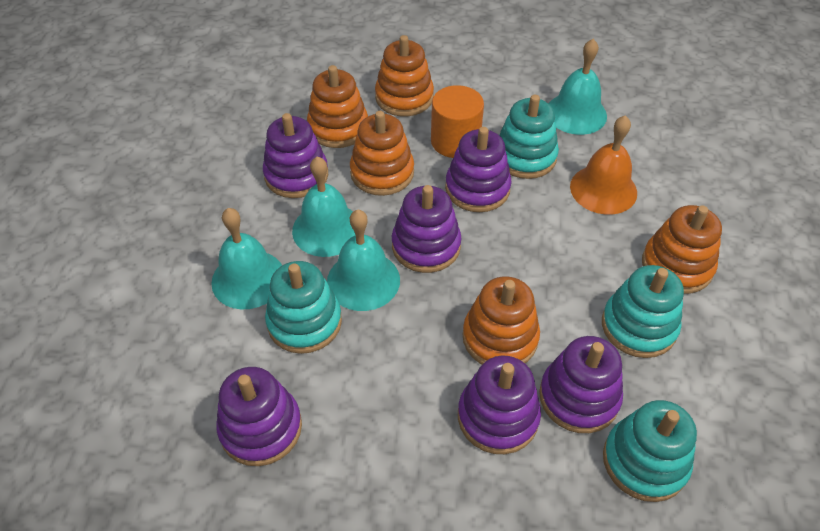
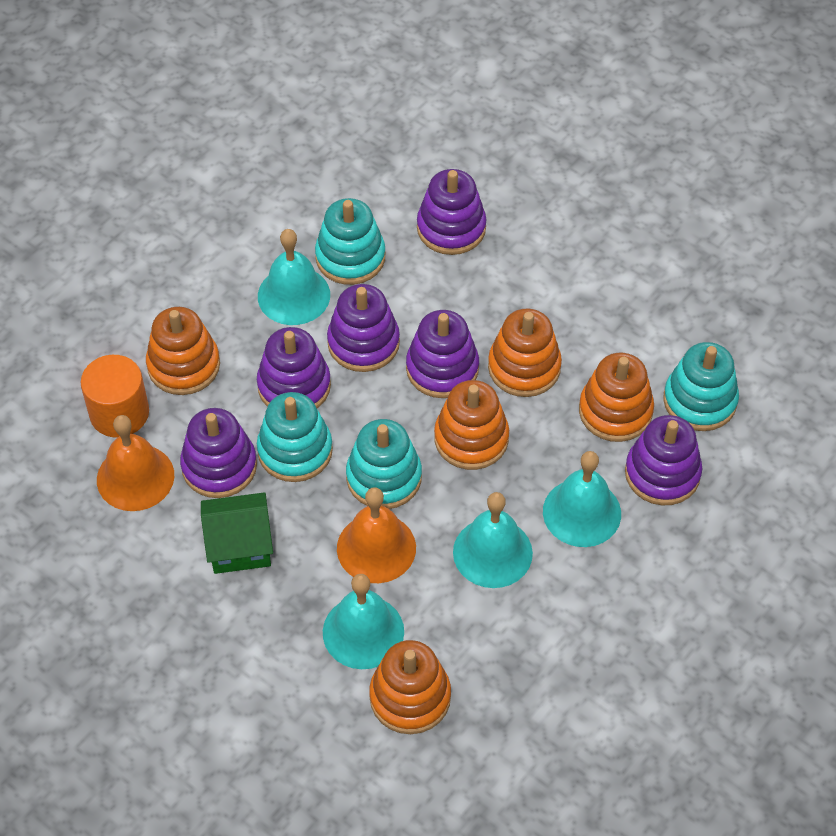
green house: 0 -> 1
orange bell: 1 -> 2

